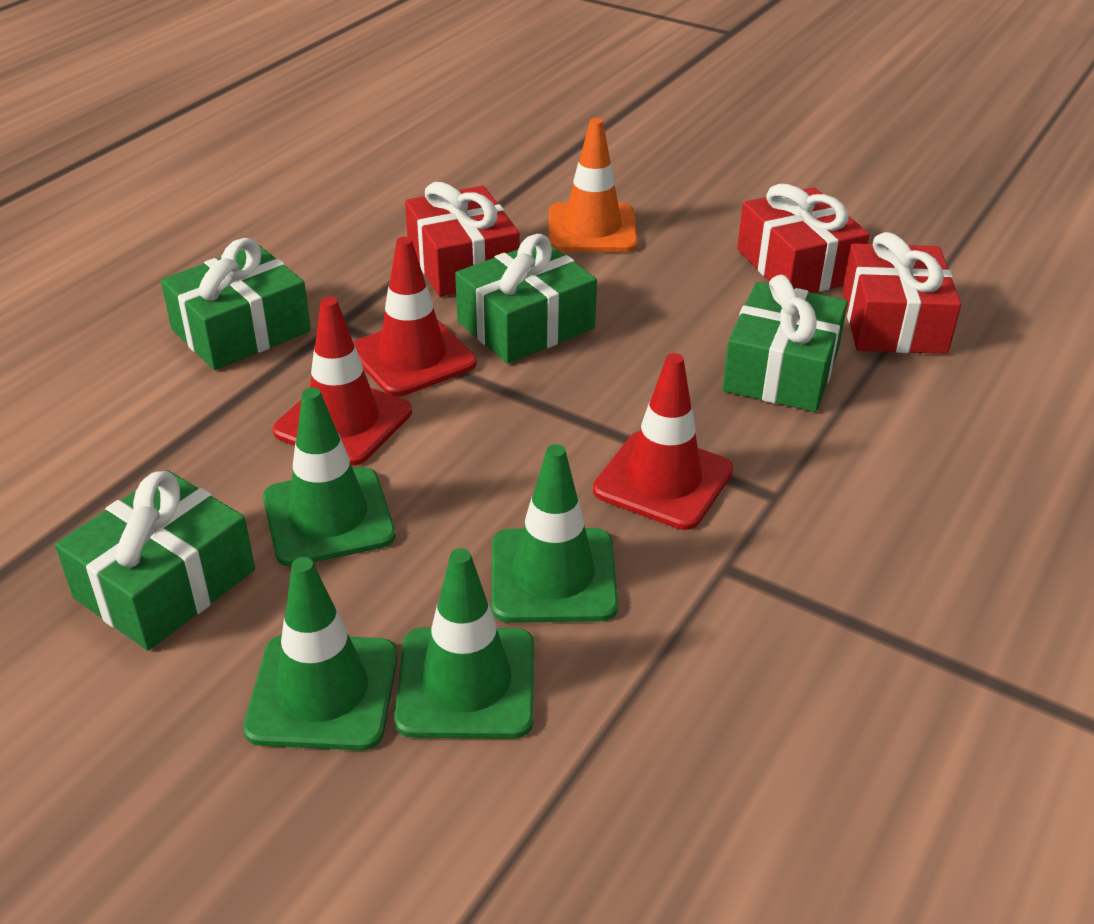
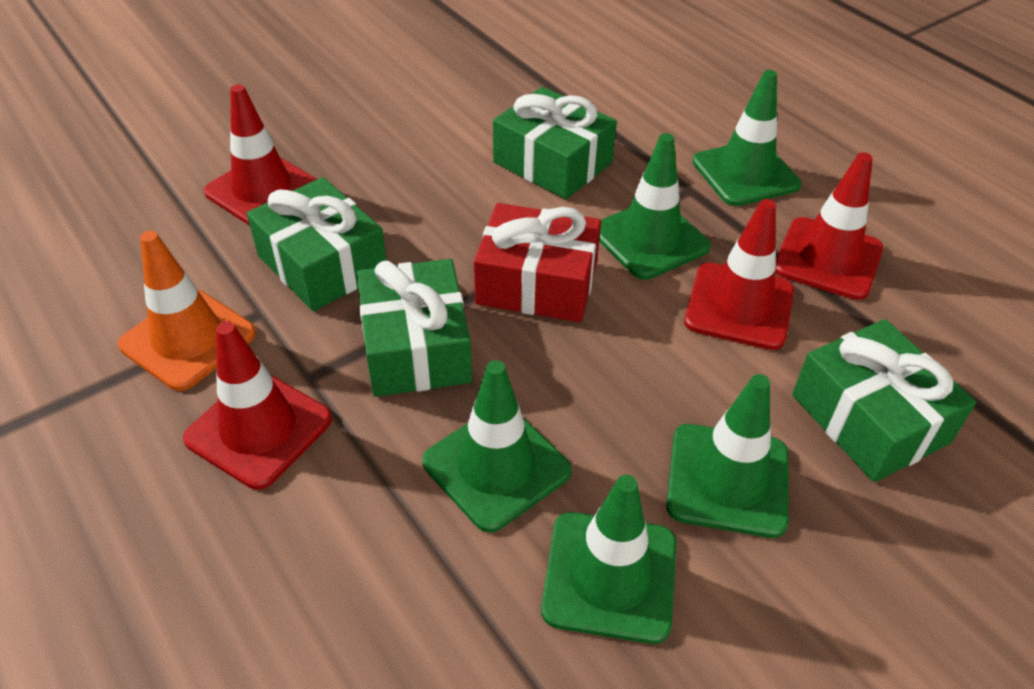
green traffic cone: 4 -> 5
red gift: 3 -> 1
red traffic cone: 3 -> 4

